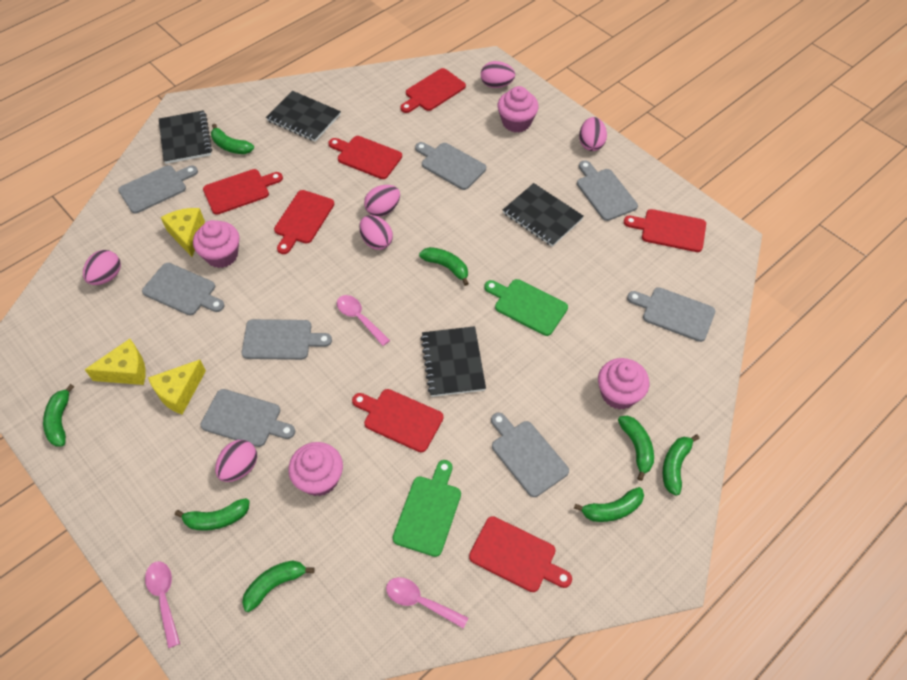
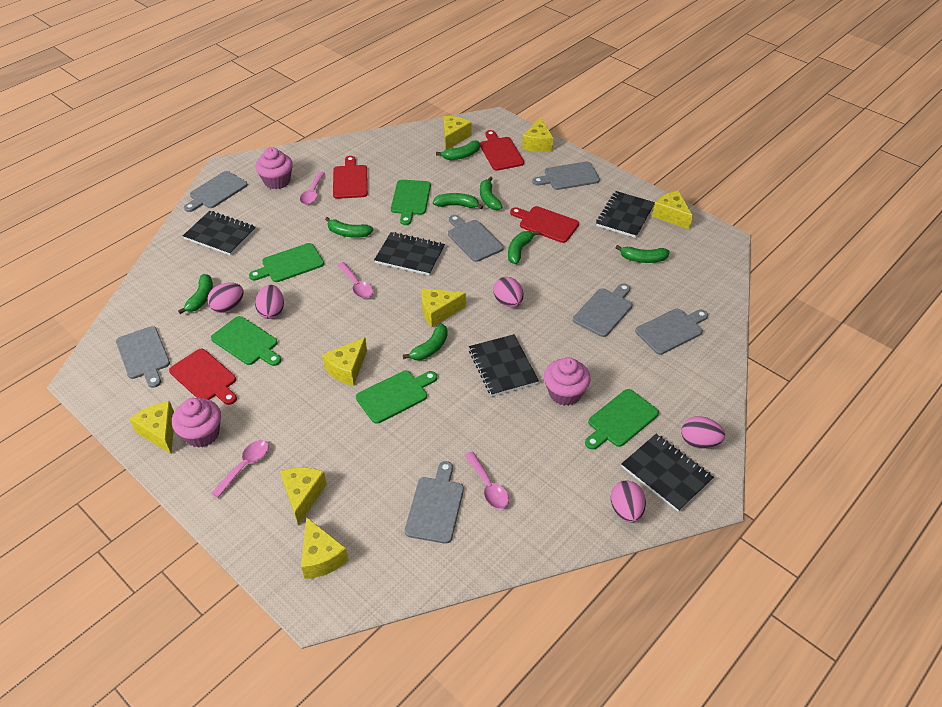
black notebook: 4 -> 5
green cutting board: 2 -> 5
grey cutting board: 8 -> 7
pink cupcake: 4 -> 3
pink egg: 6 -> 5
pink spoon: 3 -> 4
red cutting board: 7 -> 4
yellow cheese: 3 -> 8

